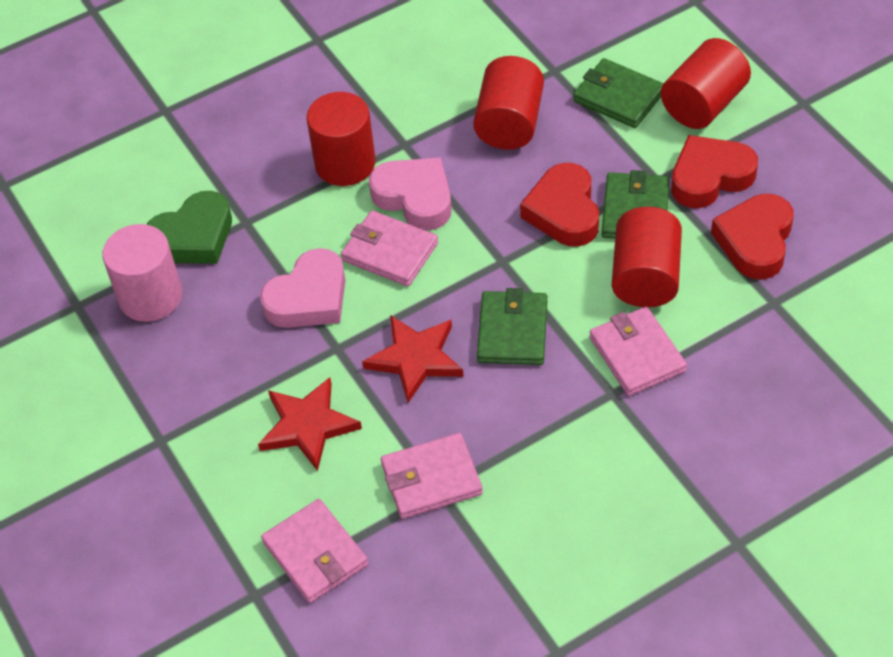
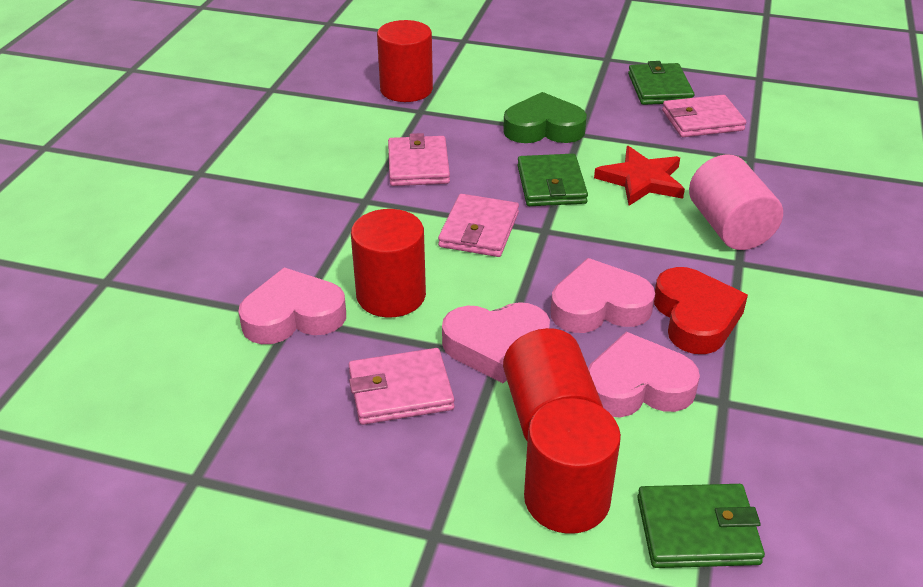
pink heart: 2 -> 4
red heart: 3 -> 1
red star: 2 -> 1

